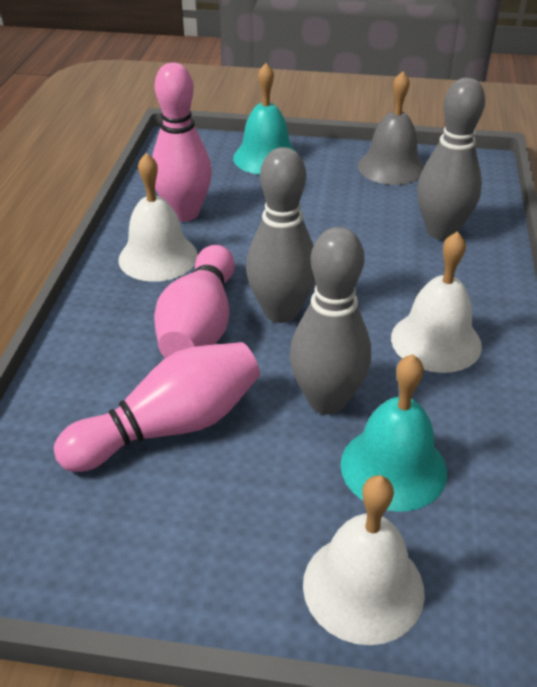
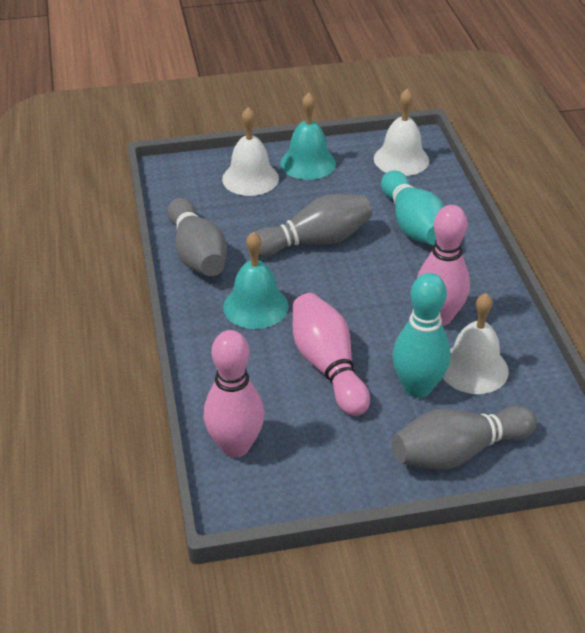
grey bell: 1 -> 0
turquoise bowling pin: 0 -> 2

